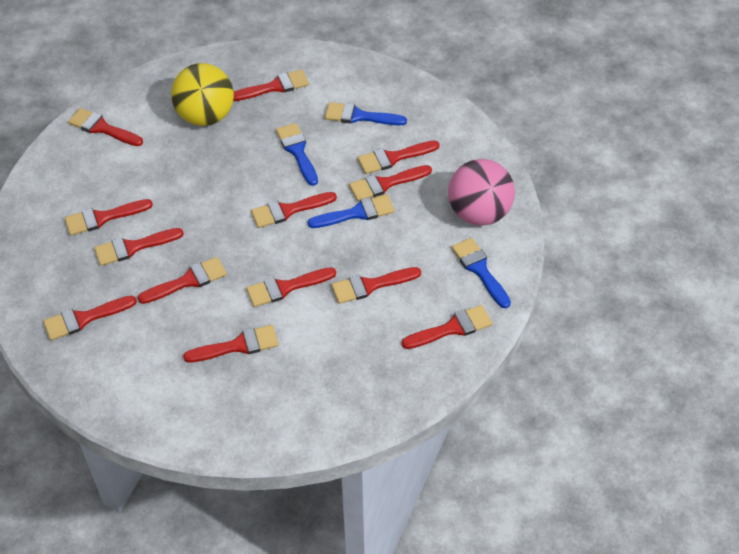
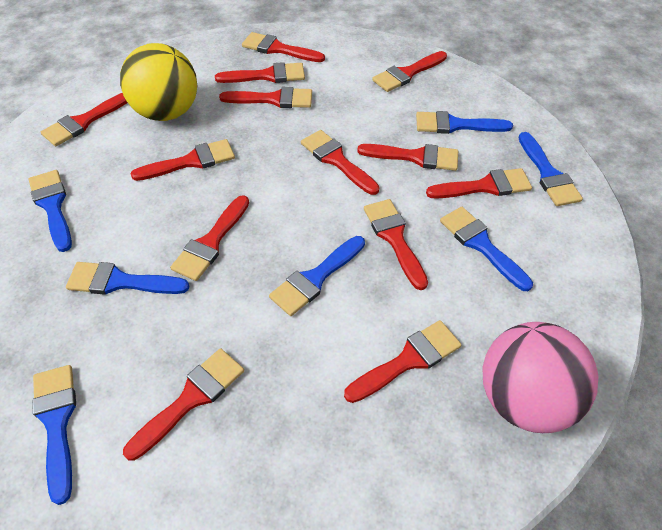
blue brush: 4 -> 7

